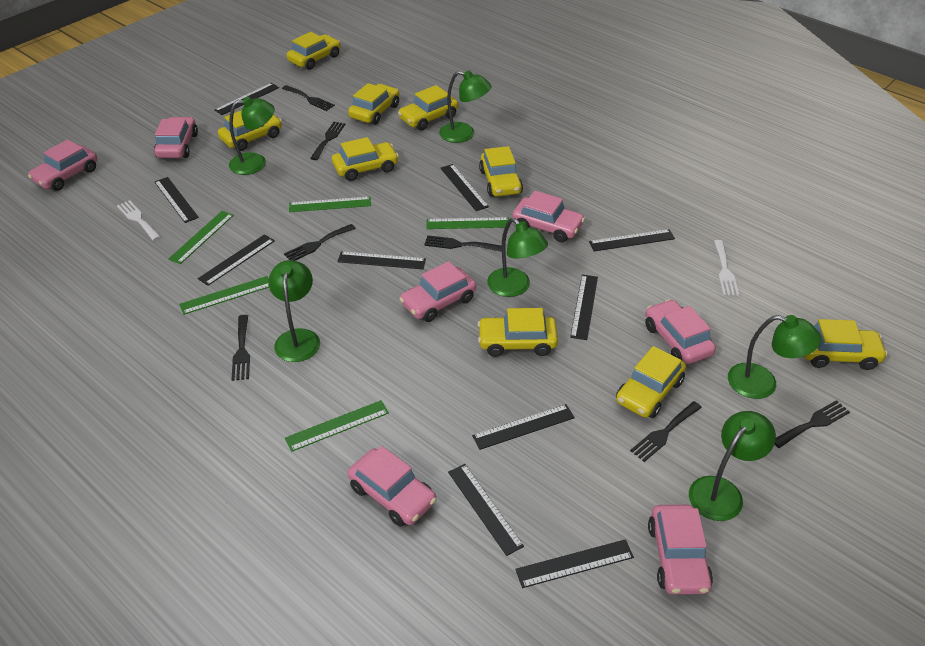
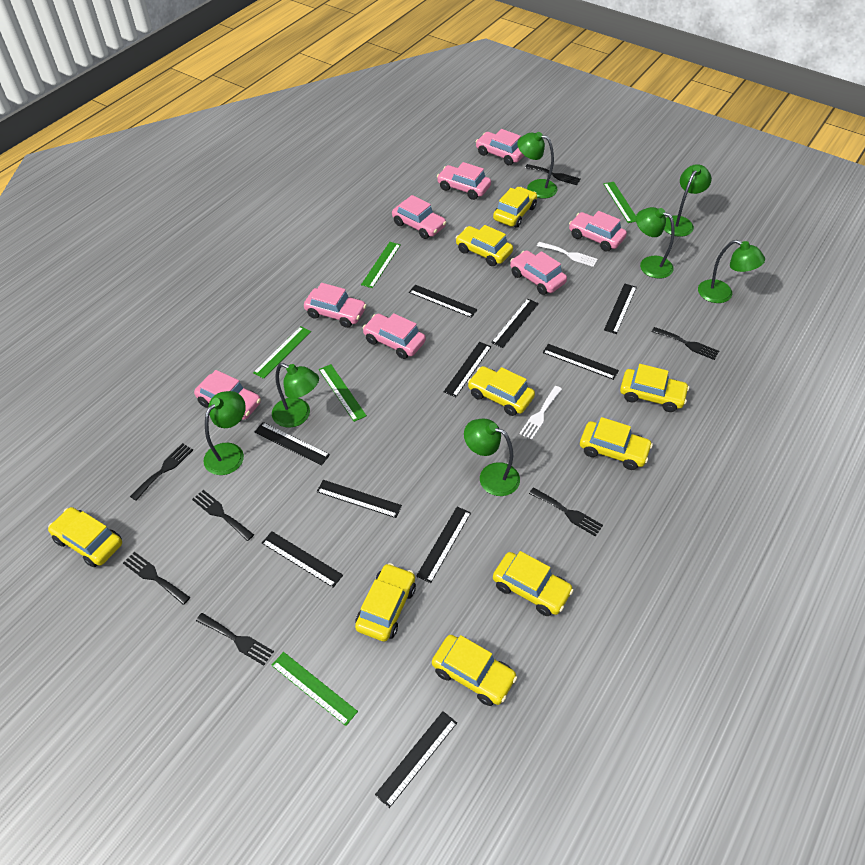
green lamp: 6 -> 7
pink car: 7 -> 8

